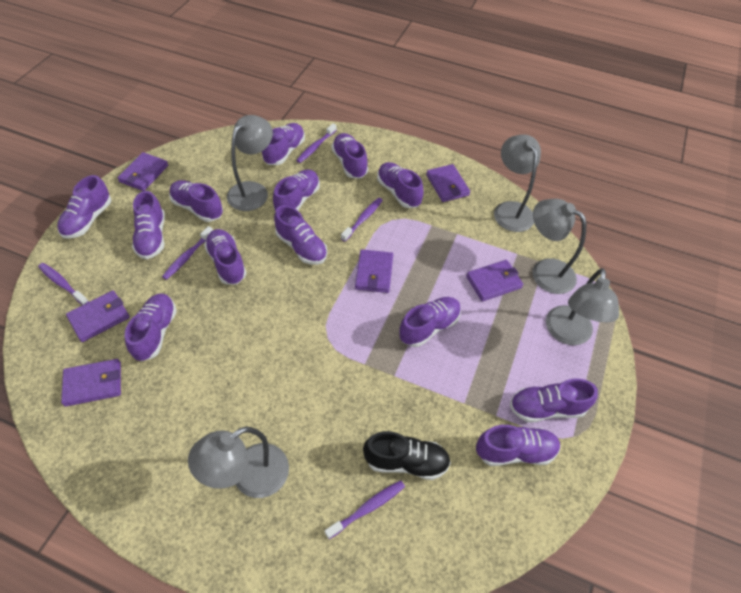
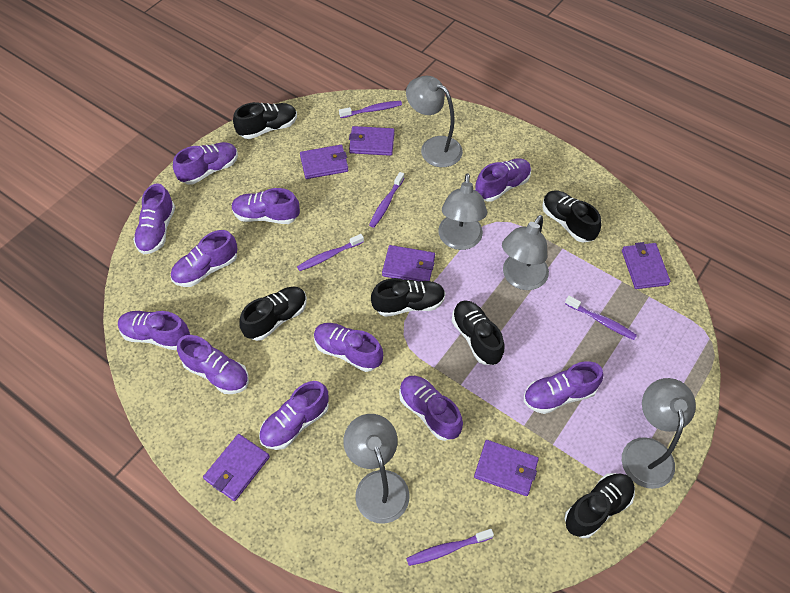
black shoe: 1 -> 6
purple shoe: 13 -> 11

